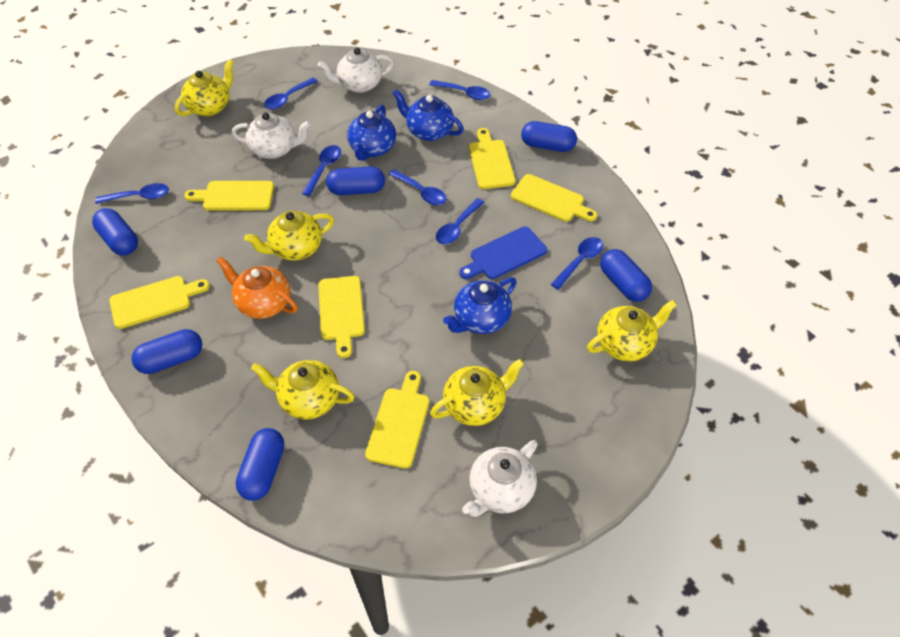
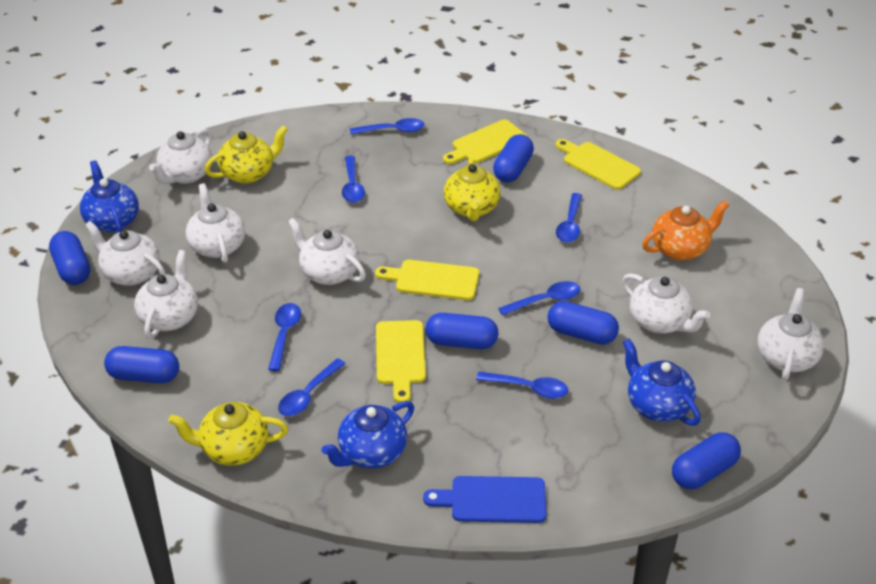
white teapot: 3 -> 7
yellow cutting board: 6 -> 4
yellow teapot: 5 -> 3

